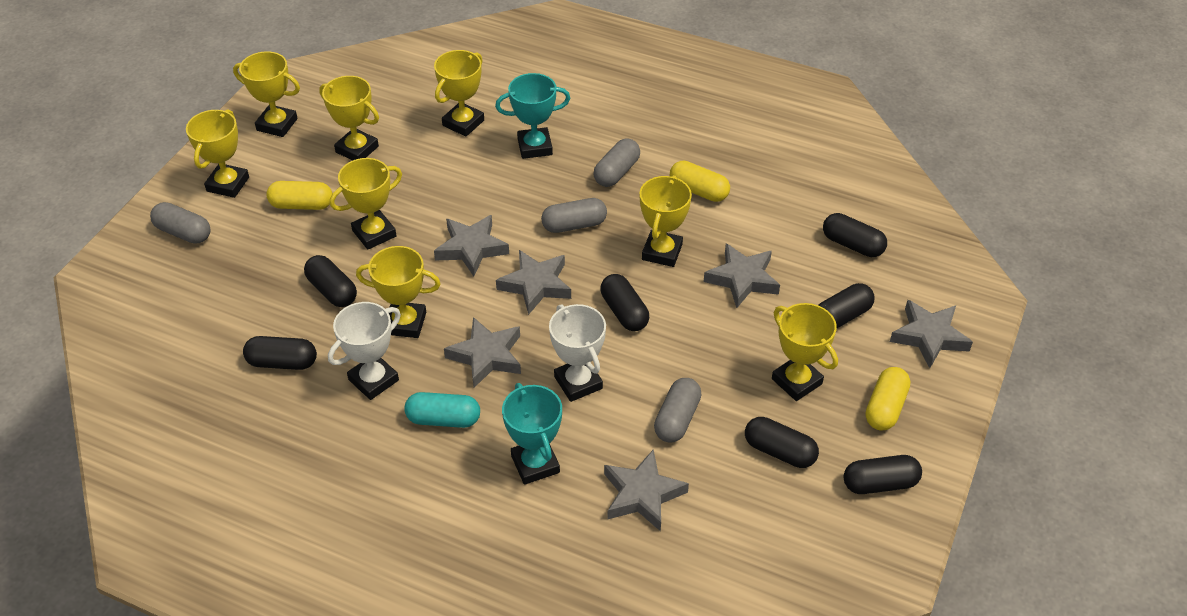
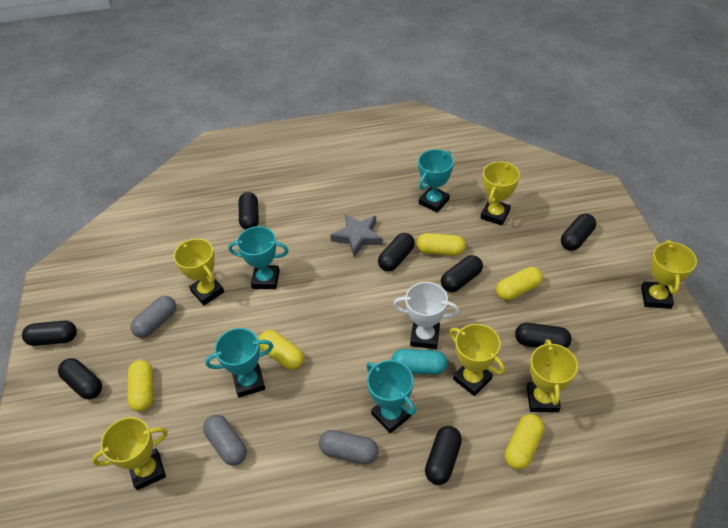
black capsule: 7 -> 8
grey capsule: 4 -> 3
grey star: 6 -> 1
turquoise trophy: 2 -> 4
white trophy: 2 -> 1
yellow capsule: 3 -> 5
yellow trophy: 8 -> 6

